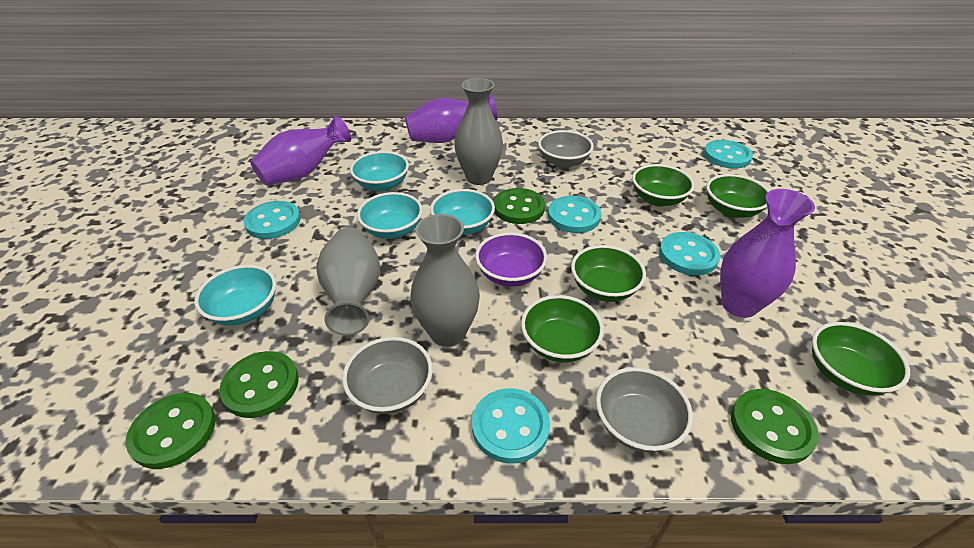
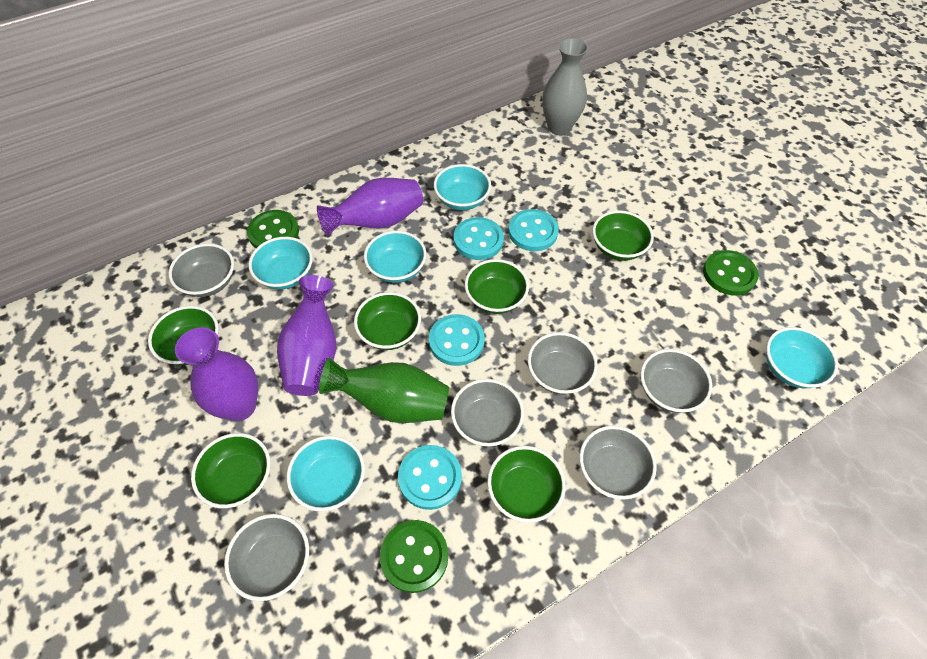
green bowl: 5 -> 6
green button: 4 -> 3
green vase: 0 -> 1
grey bowl: 3 -> 6
grey vase: 3 -> 1
purple bowl: 1 -> 0
turquoise bowl: 4 -> 5
turquoise button: 5 -> 4

